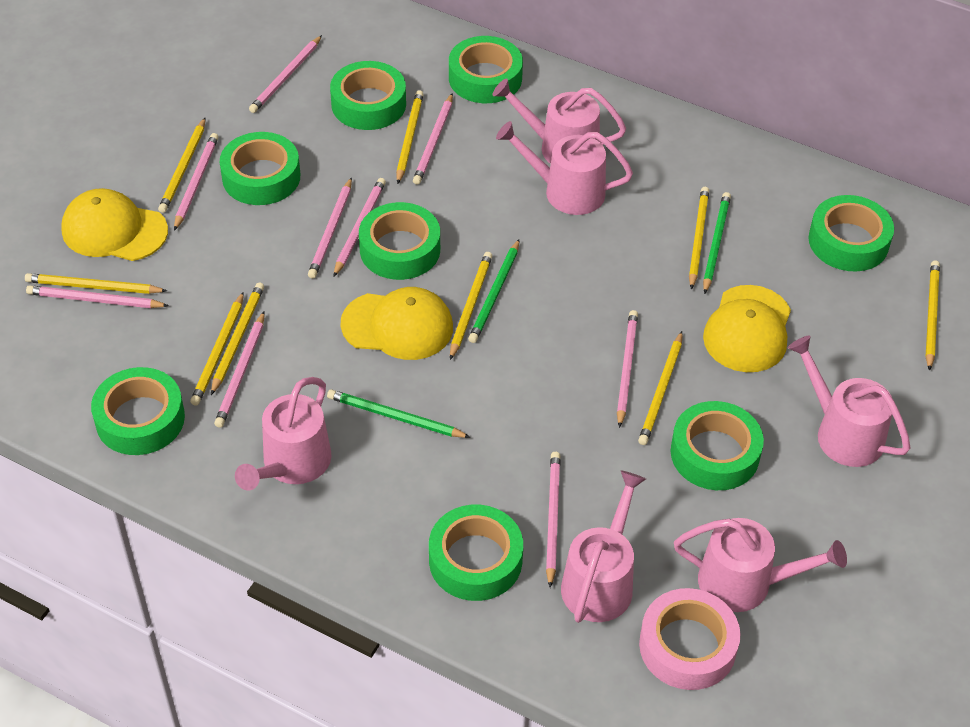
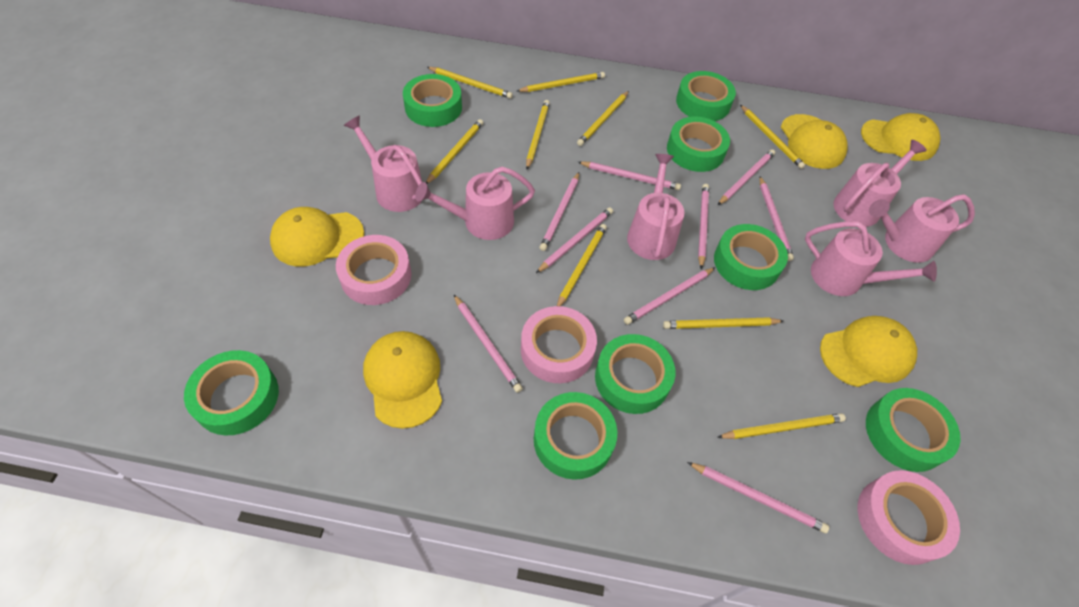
green pencil: 3 -> 0
pink tape: 1 -> 3
yellow cap: 3 -> 5

